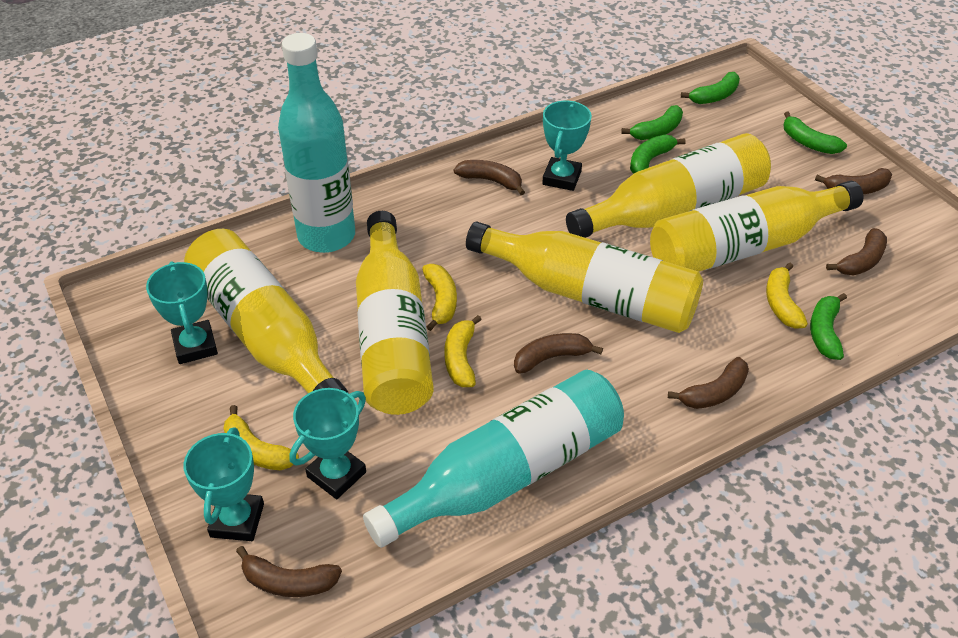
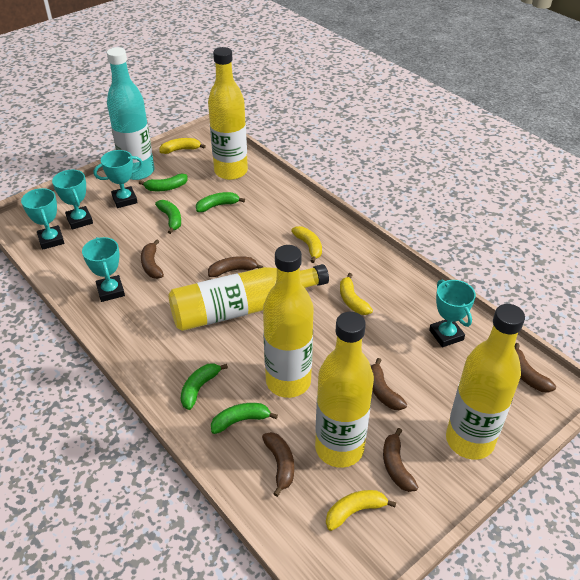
turquoise bottle: 2 -> 1
turquoise trophy: 4 -> 5

